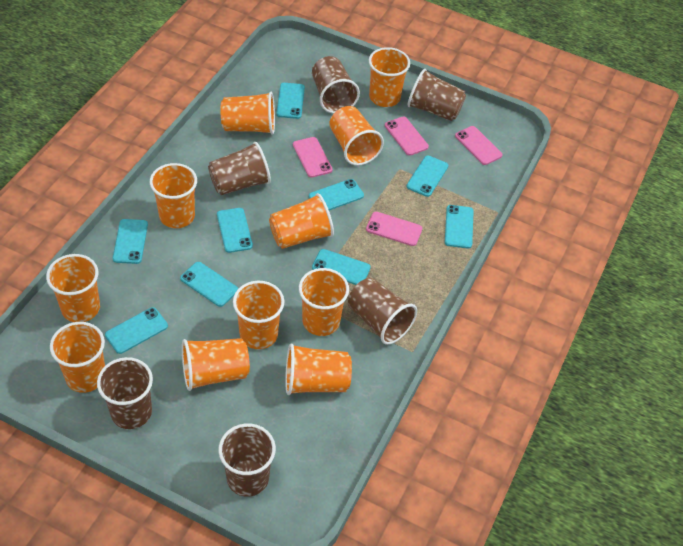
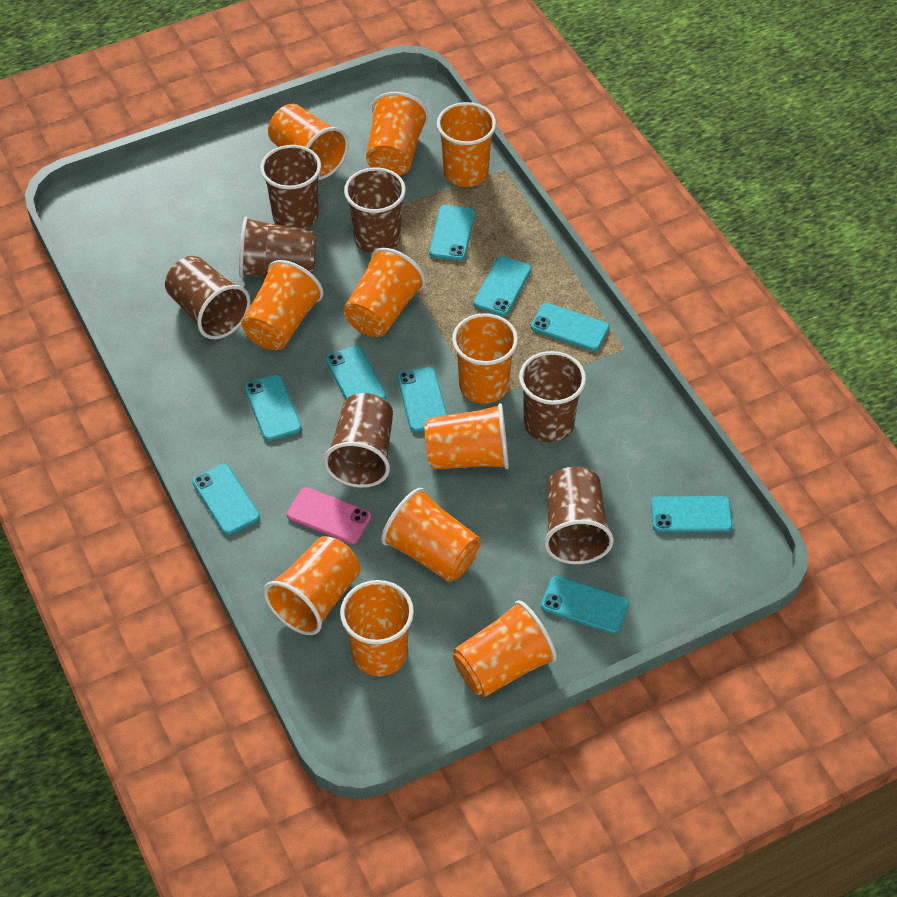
brown cup: 6 -> 7
pink phone: 4 -> 1

